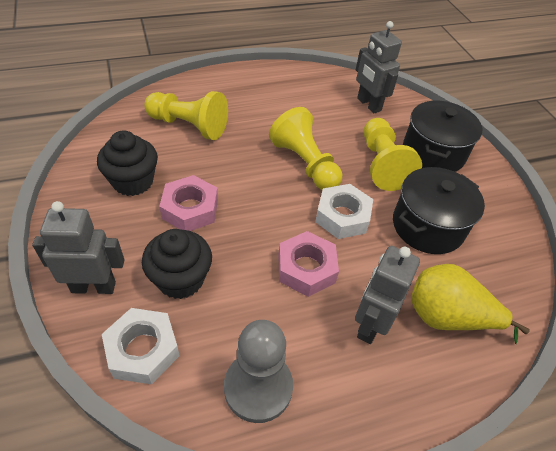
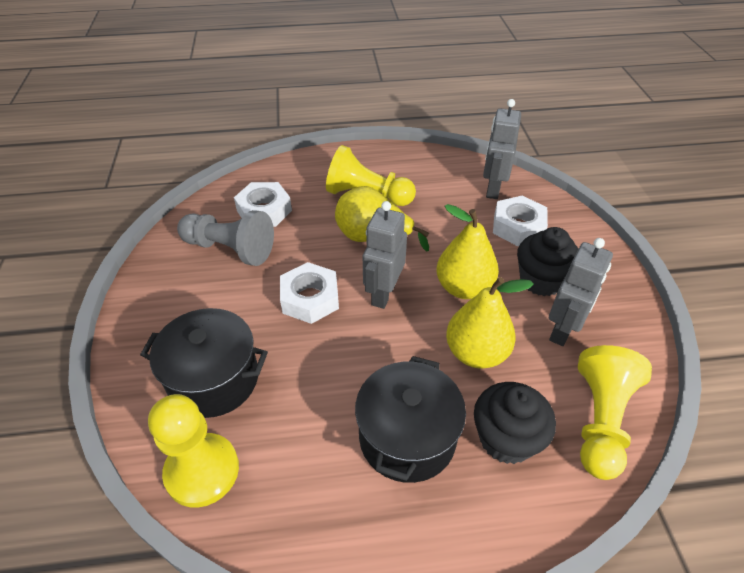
pink nut: 2 -> 0
white nut: 2 -> 3
yellow pear: 1 -> 3

